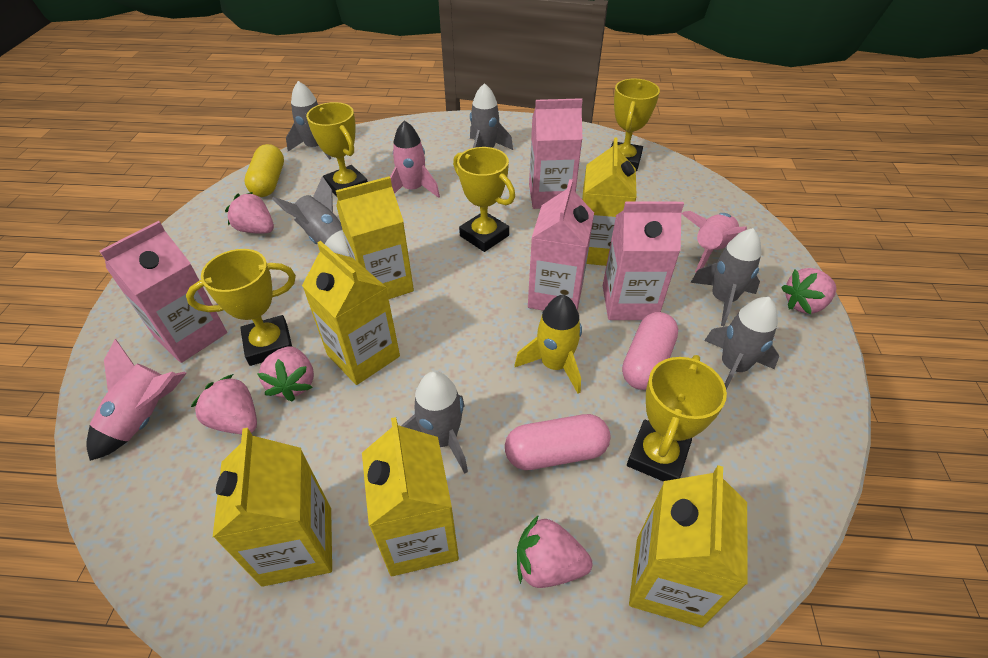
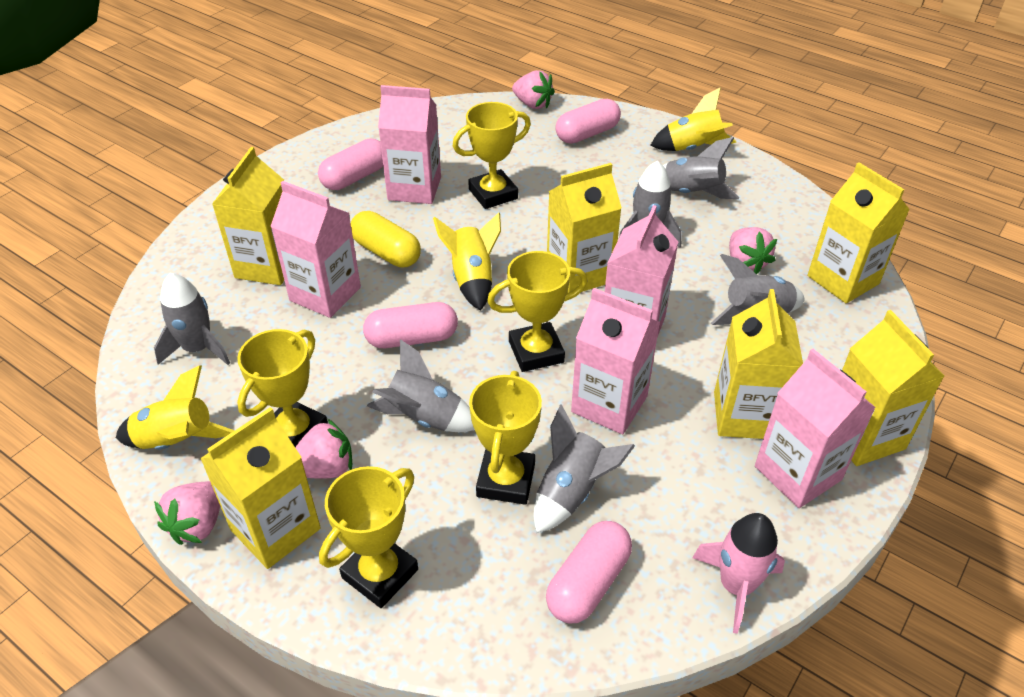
pink capsule: 2 -> 4
pink carton: 4 -> 5
pink rocket: 3 -> 1
pink strawberry: 5 -> 4
yellow rocket: 1 -> 3

